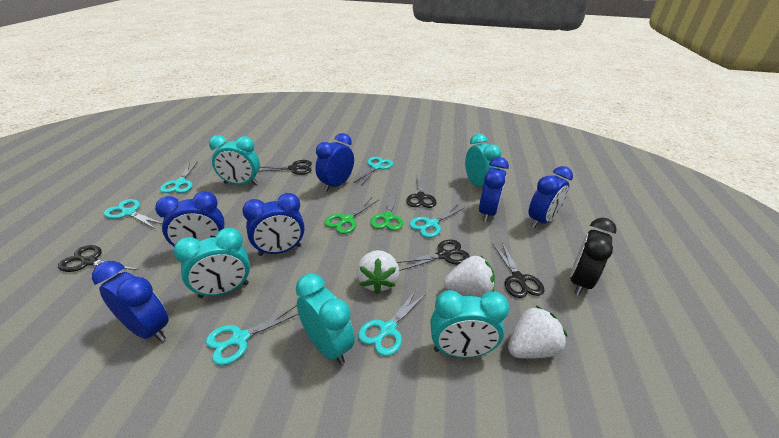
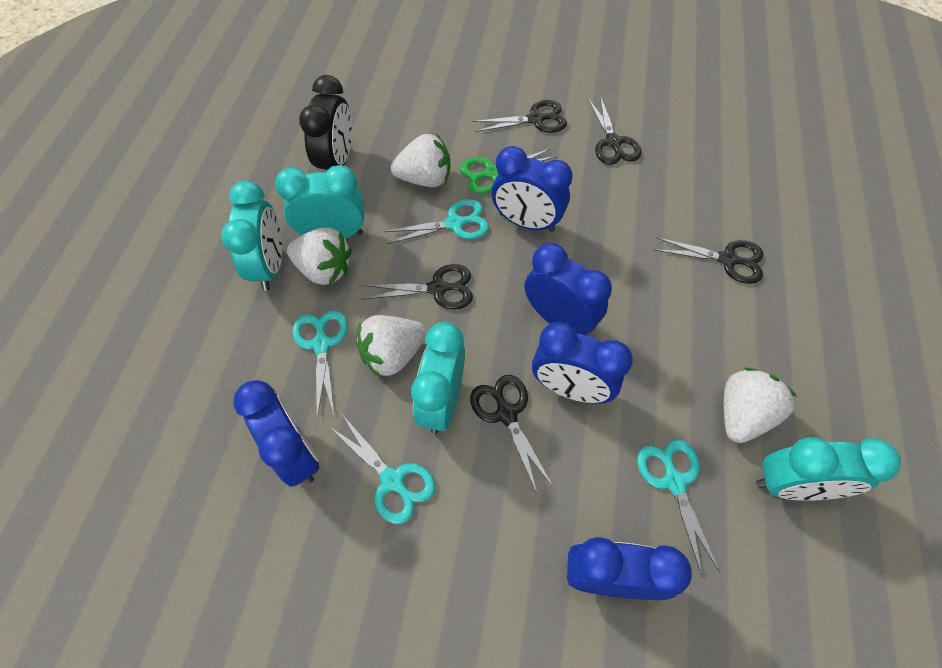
blue clock: 6 -> 5
green scissors: 2 -> 1
turquoise clock: 5 -> 4
turquoise scissors: 6 -> 4
white strawberry: 3 -> 4

